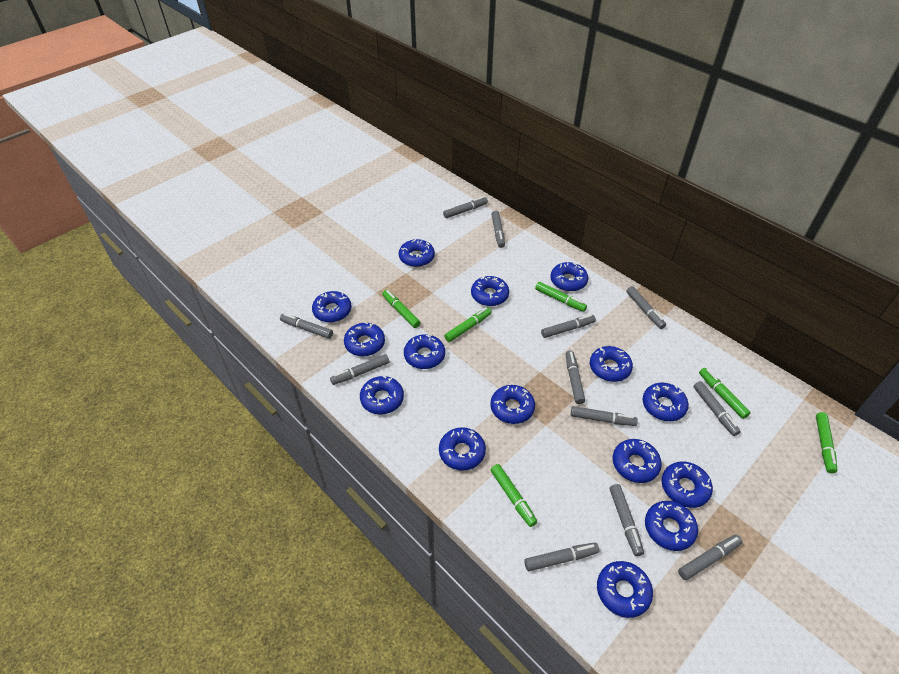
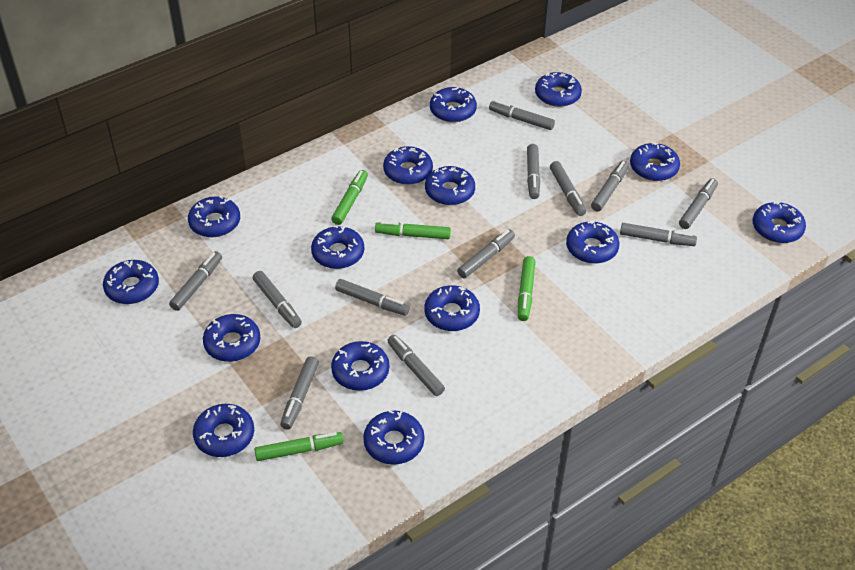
green marker: 6 -> 4

